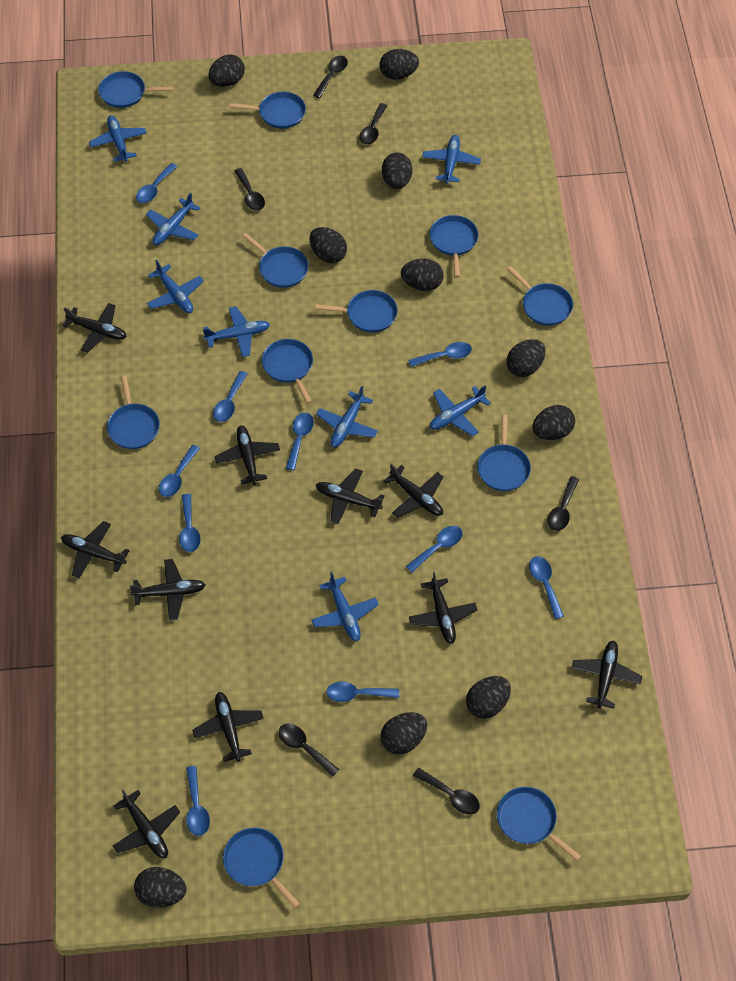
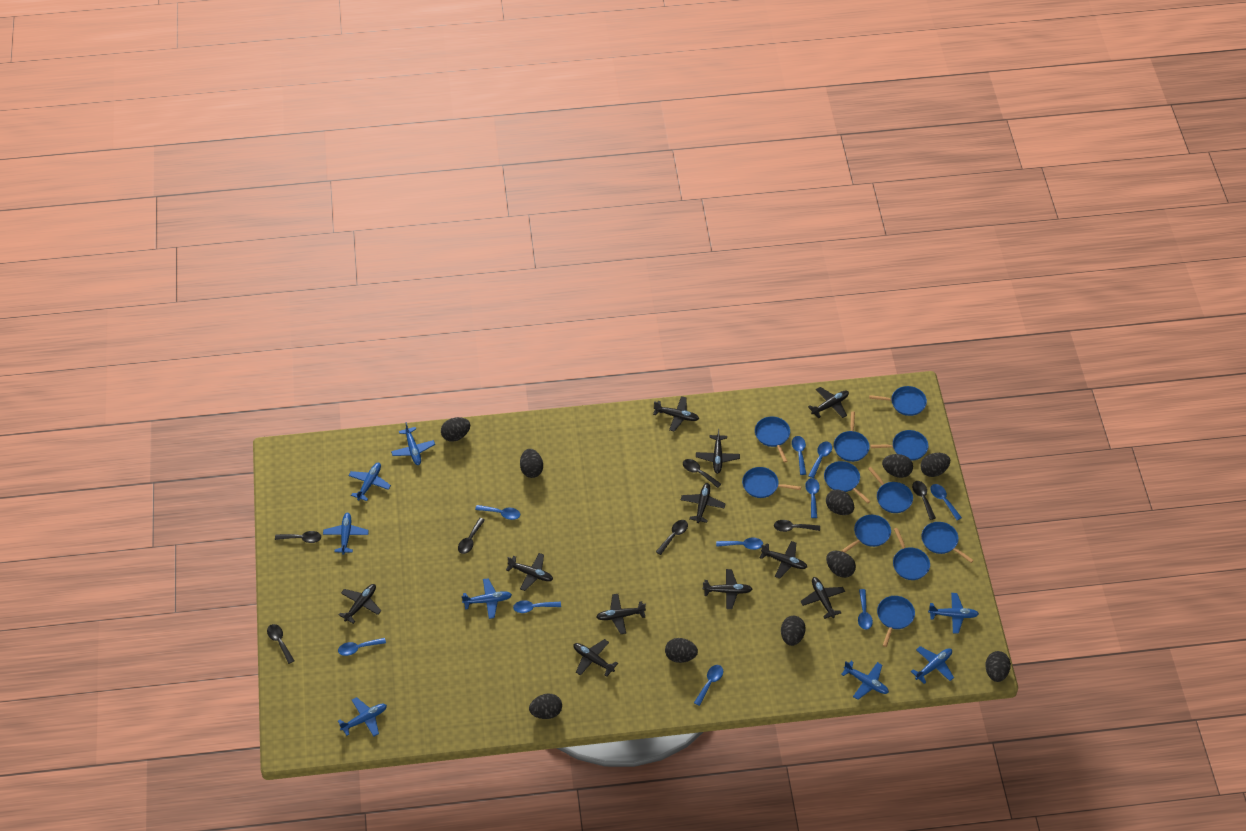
black plane: 10 -> 11
black spoon: 6 -> 7

